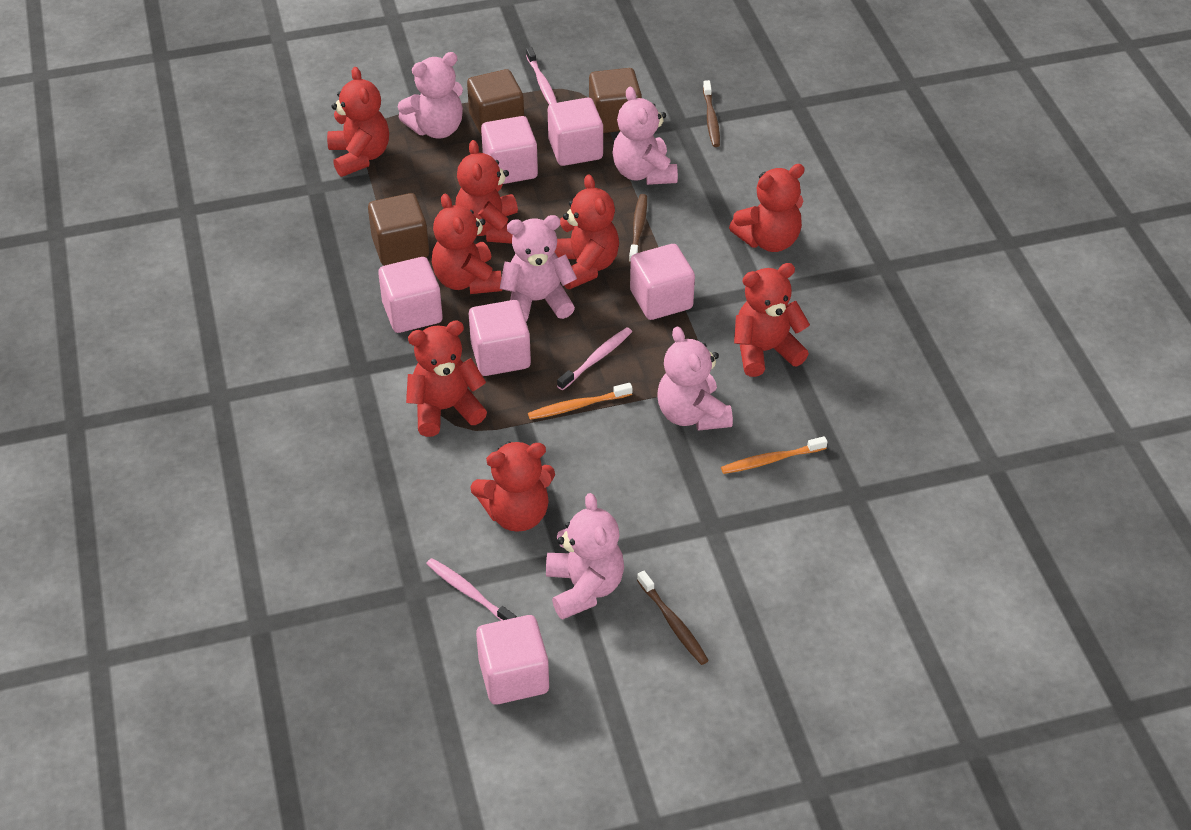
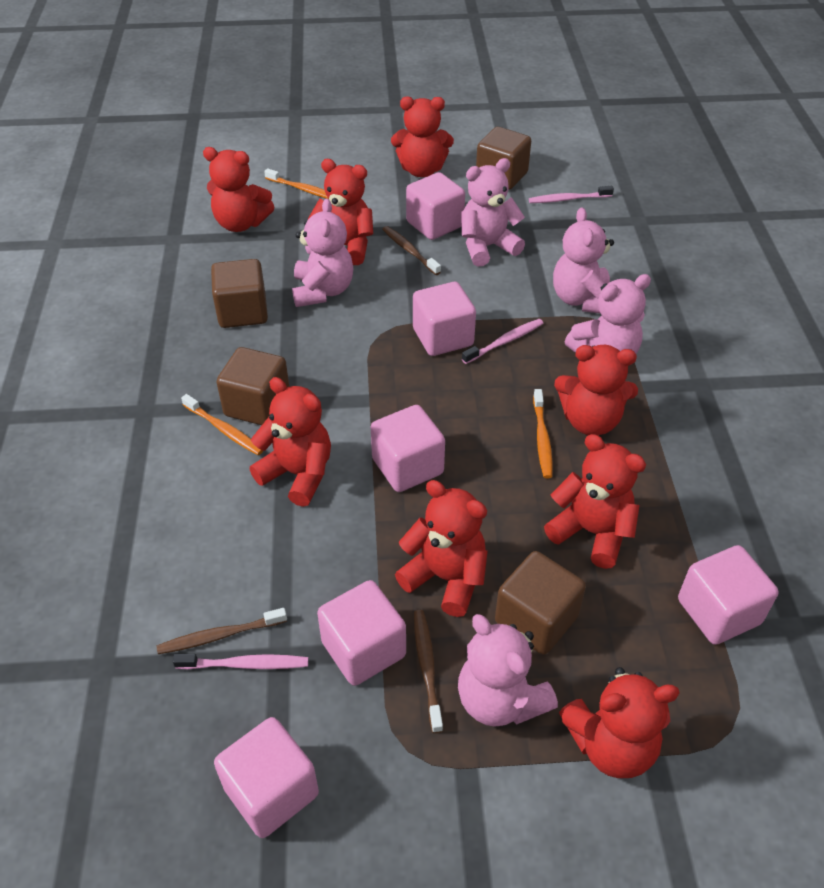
brown cube: 3 -> 4
orange toothbrush: 2 -> 3

